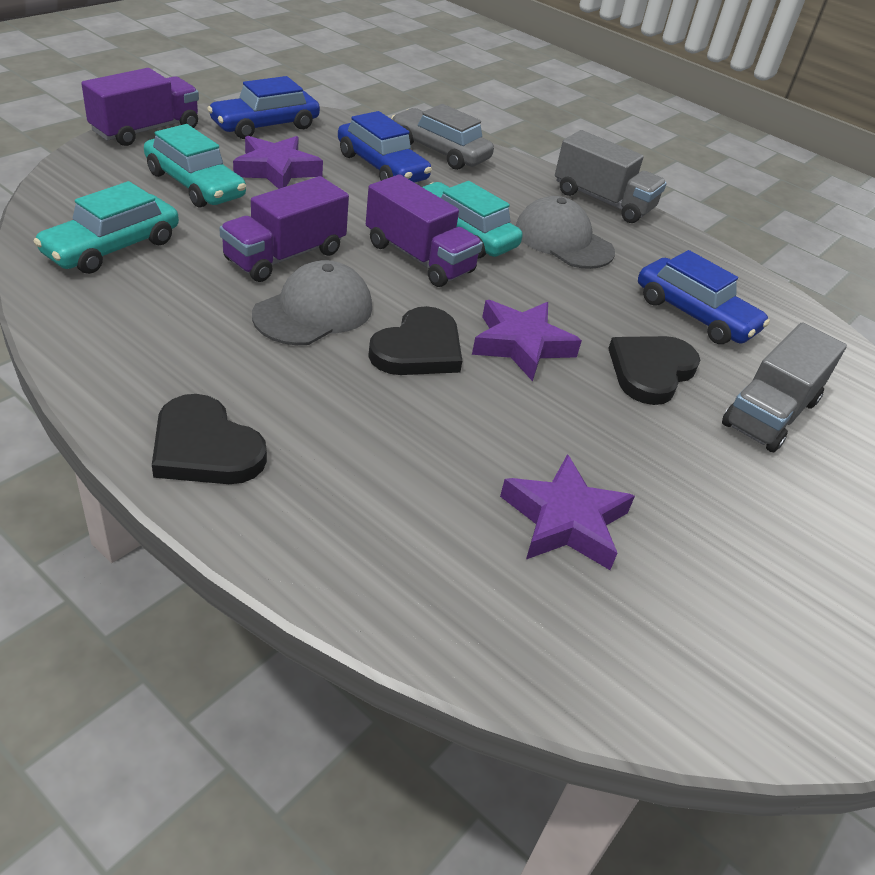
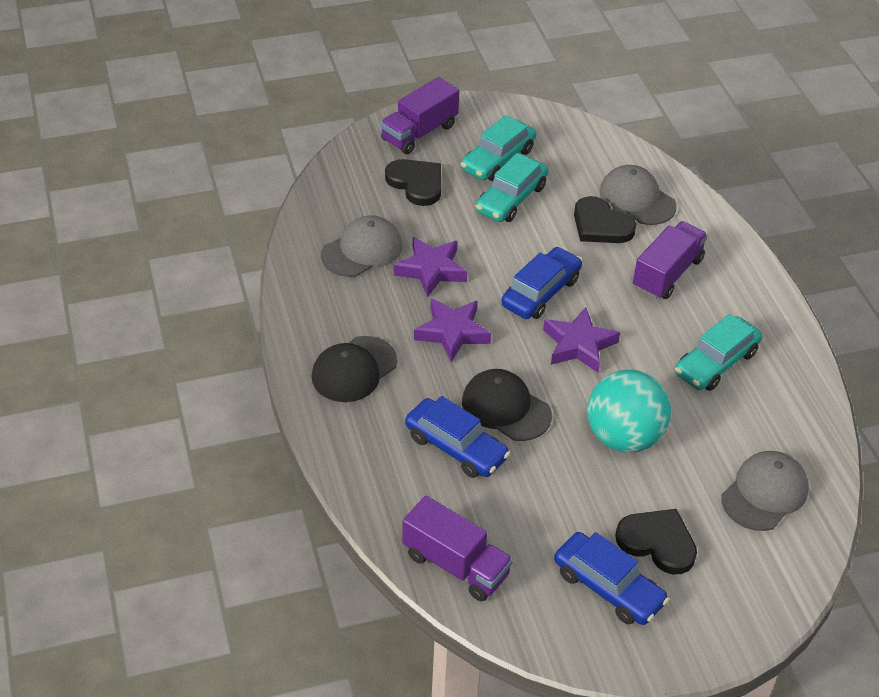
black cap: 0 -> 2
grey cap: 2 -> 3
grey car: 1 -> 0
grey truck: 2 -> 0
turquoise ball: 0 -> 1

